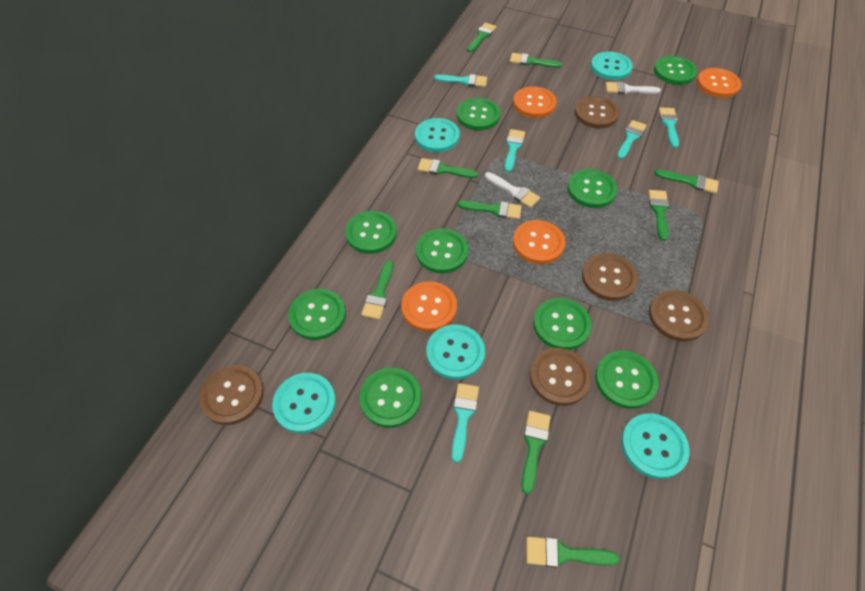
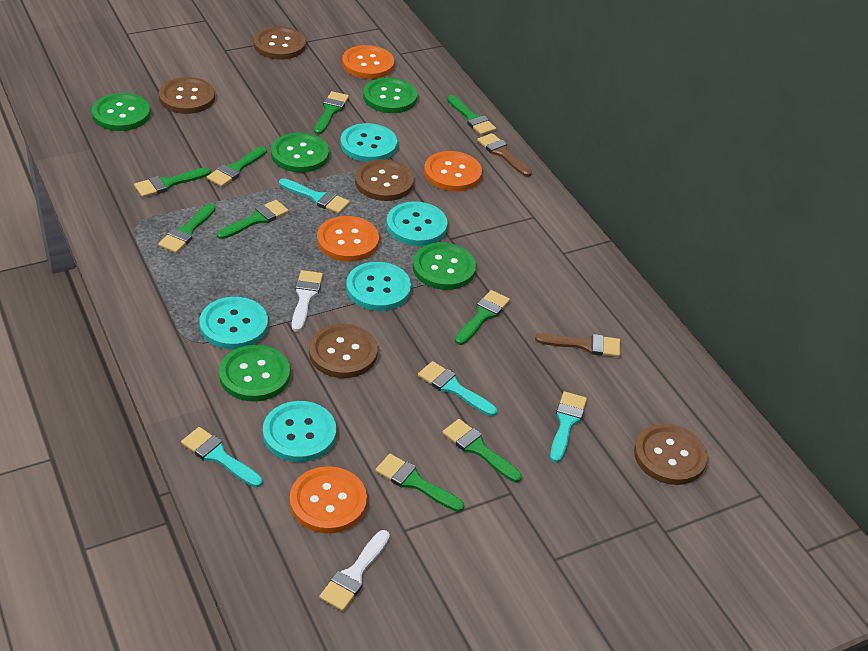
brown brush: 0 -> 2
green button: 9 -> 5
turquoise brush: 5 -> 4

